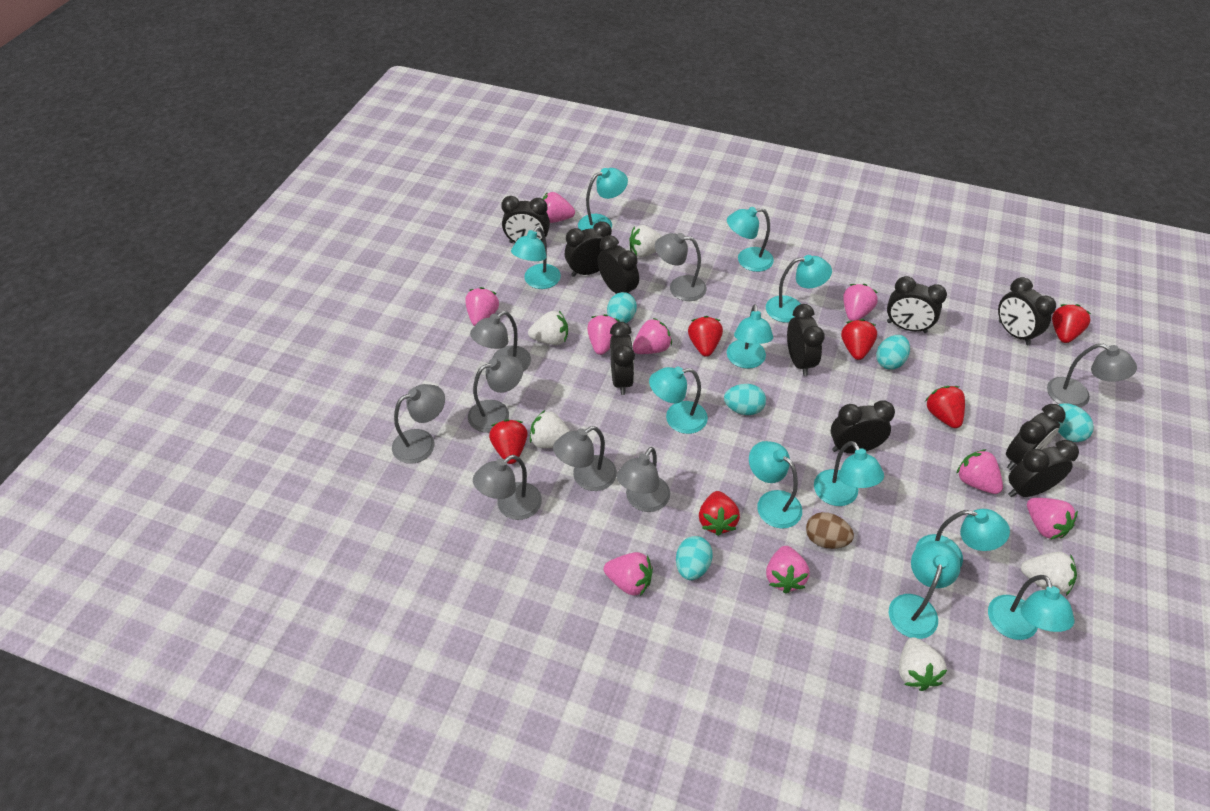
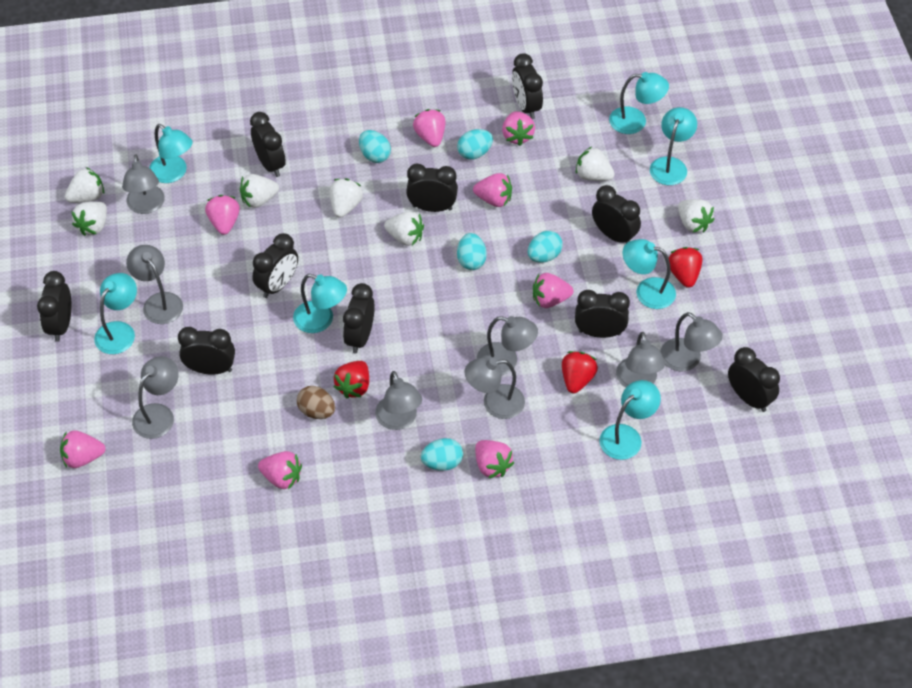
pink strawberry: 9 -> 8
red strawberry: 6 -> 3
turquoise lamp: 11 -> 7
white strawberry: 5 -> 7

